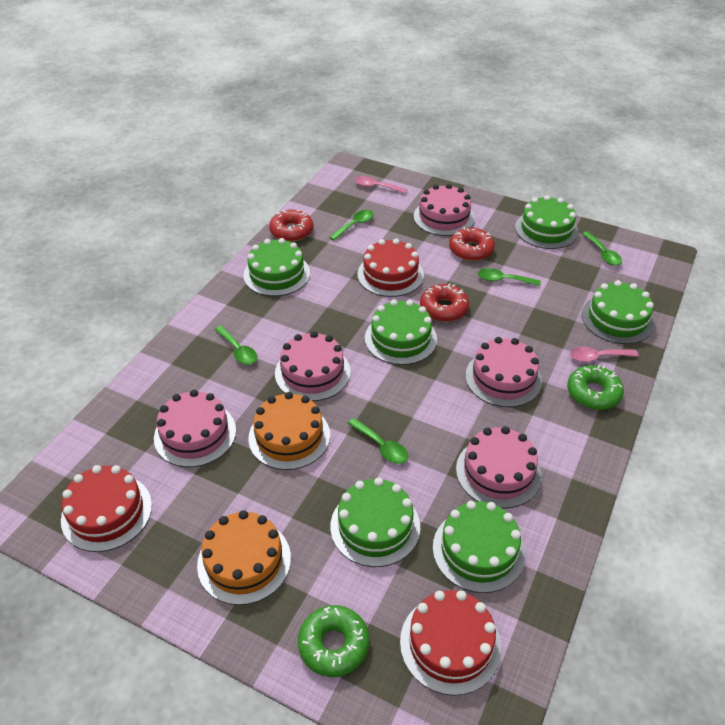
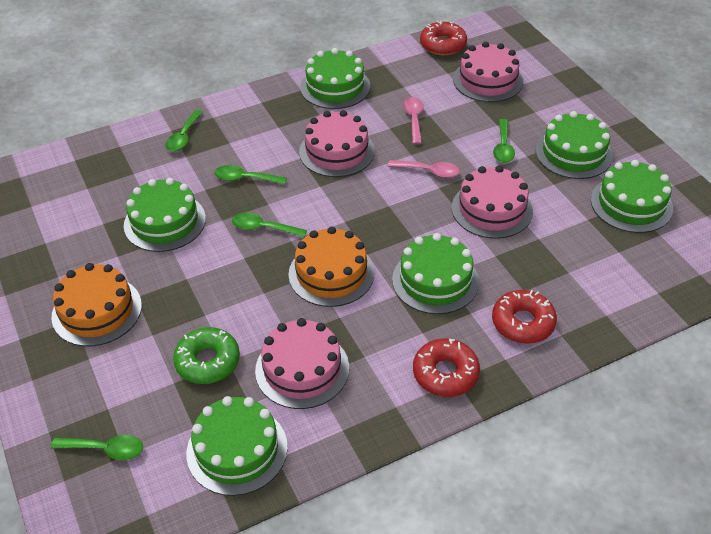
green donut: 2 -> 1
pink cake: 5 -> 4
red cake: 3 -> 0

